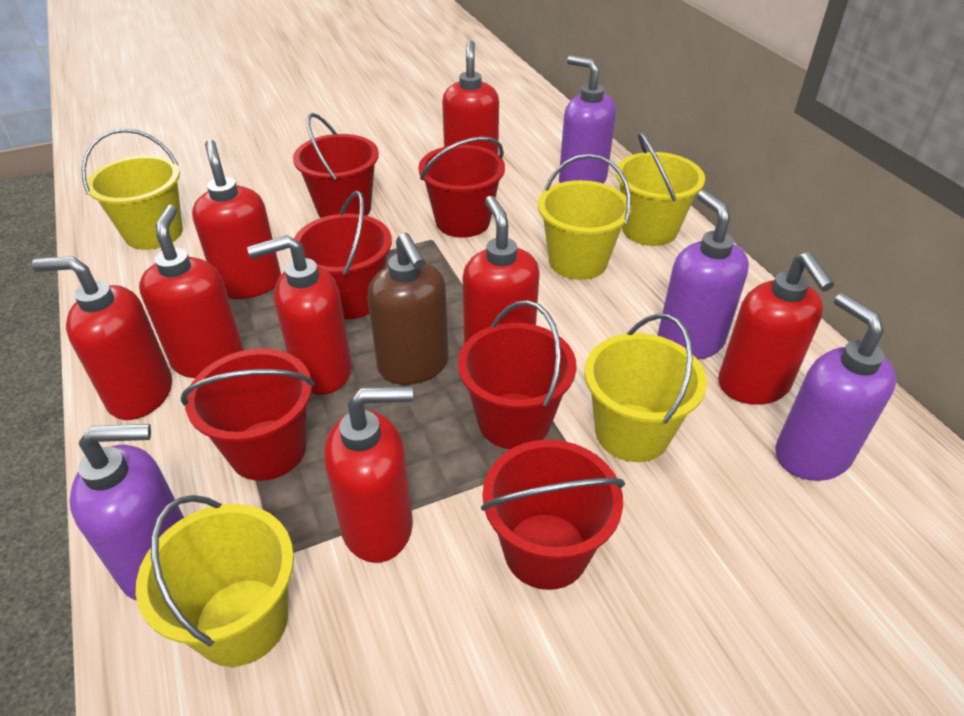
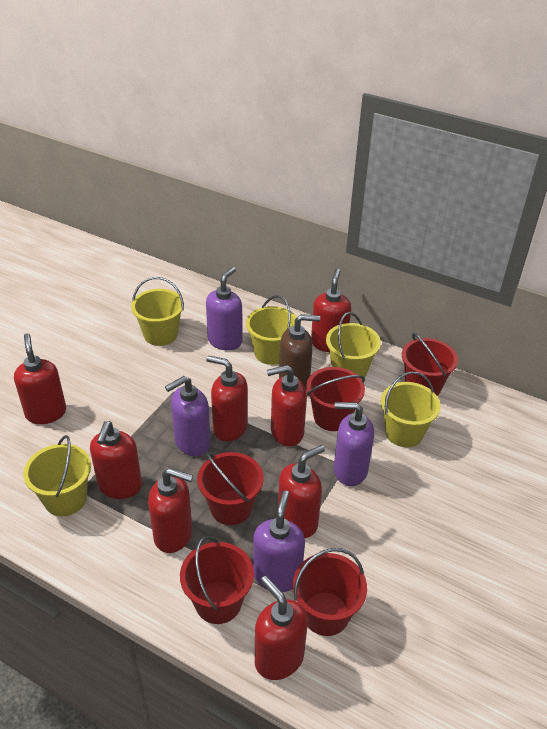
red bucket: 6 -> 5

